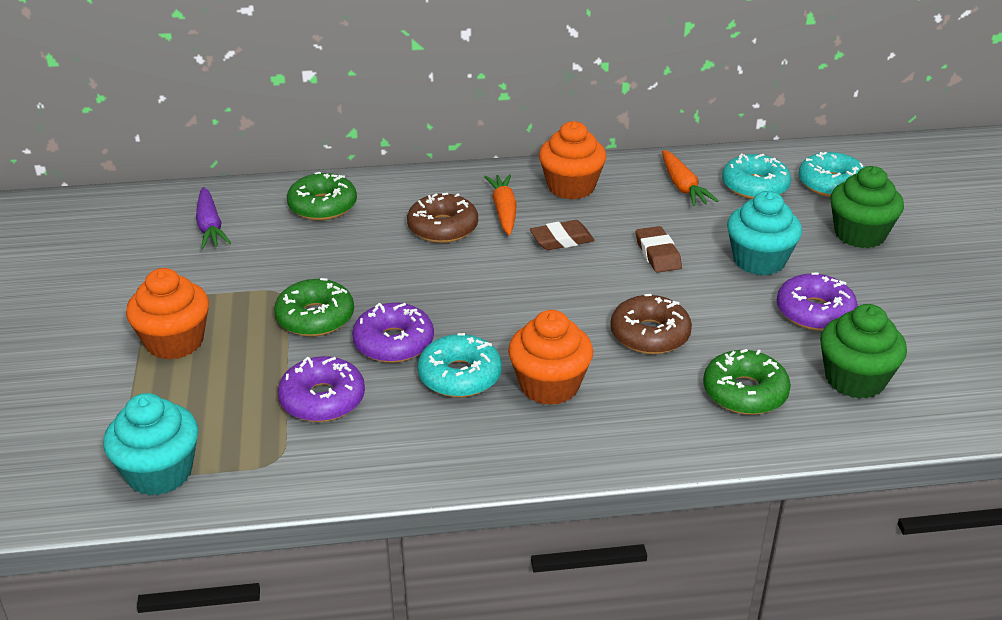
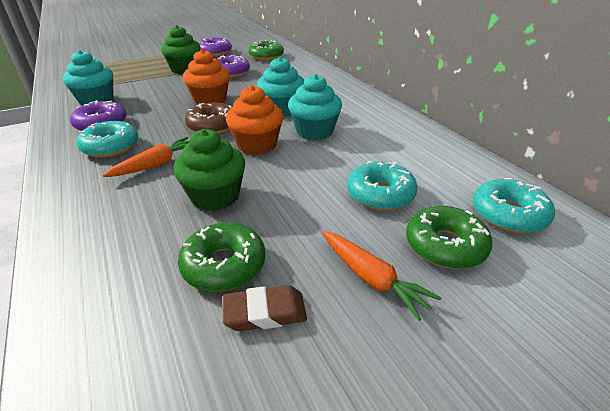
brown donut: 2 -> 1
brown eraser: 2 -> 1
orange cupcake: 3 -> 2
purple carrot: 1 -> 0
turquoise cupcake: 2 -> 3

